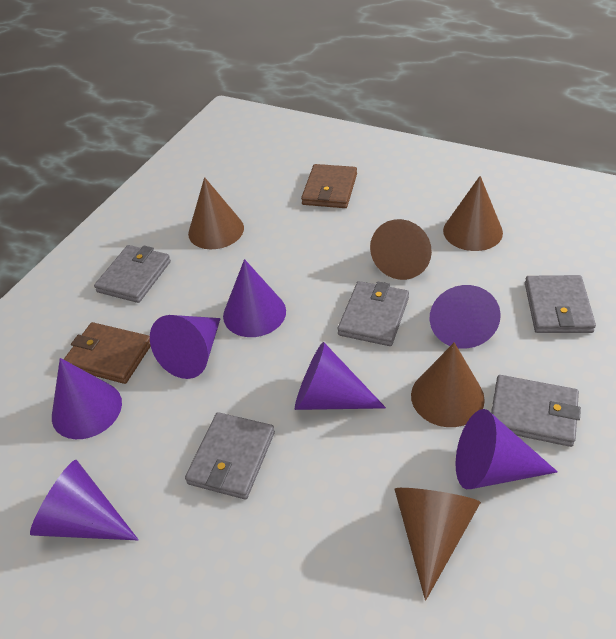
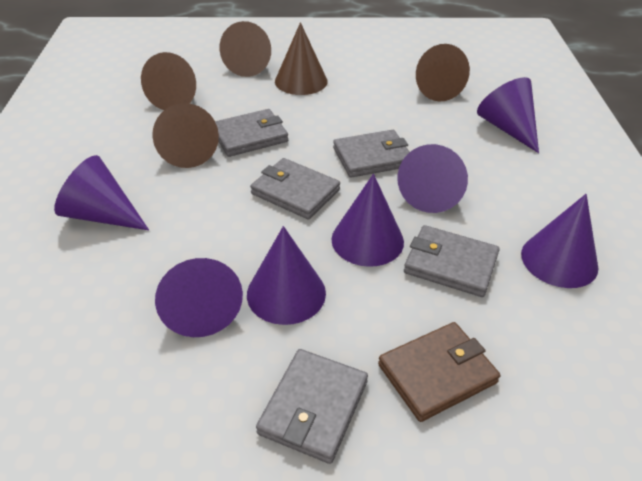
brown wallet: 2 -> 1

